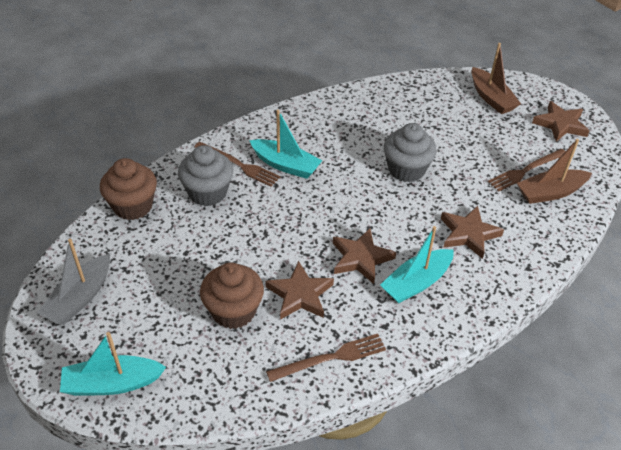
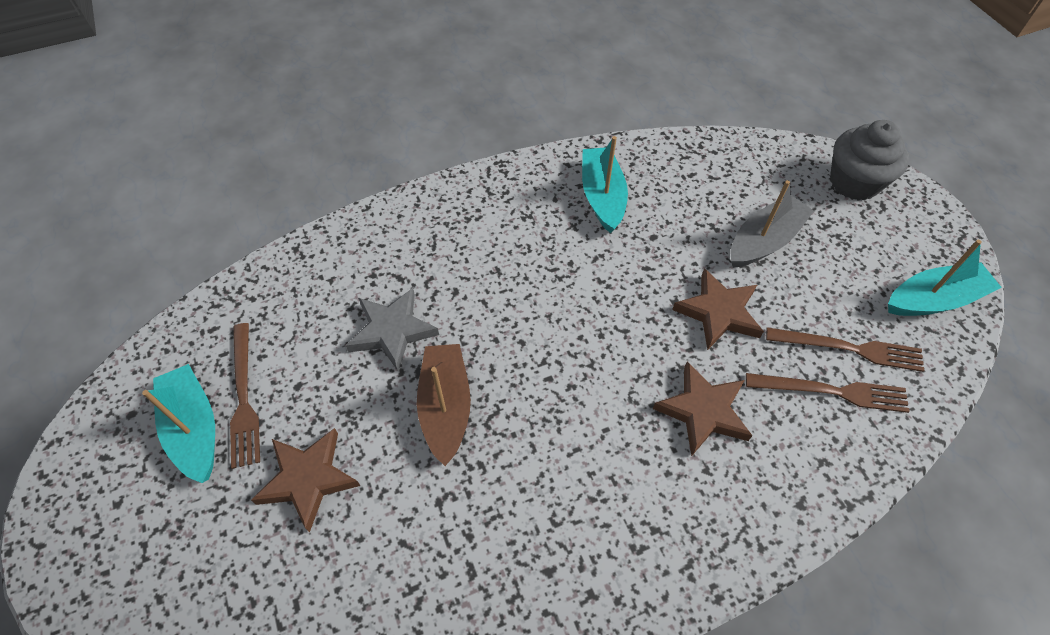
brown boat: 2 -> 1
brown cupcake: 2 -> 0
brown star: 4 -> 3
grey cupcake: 2 -> 1
grey star: 0 -> 1

